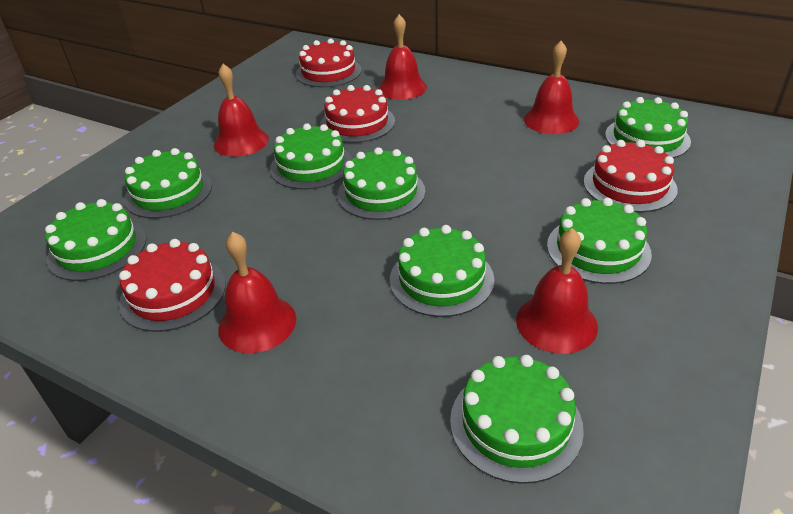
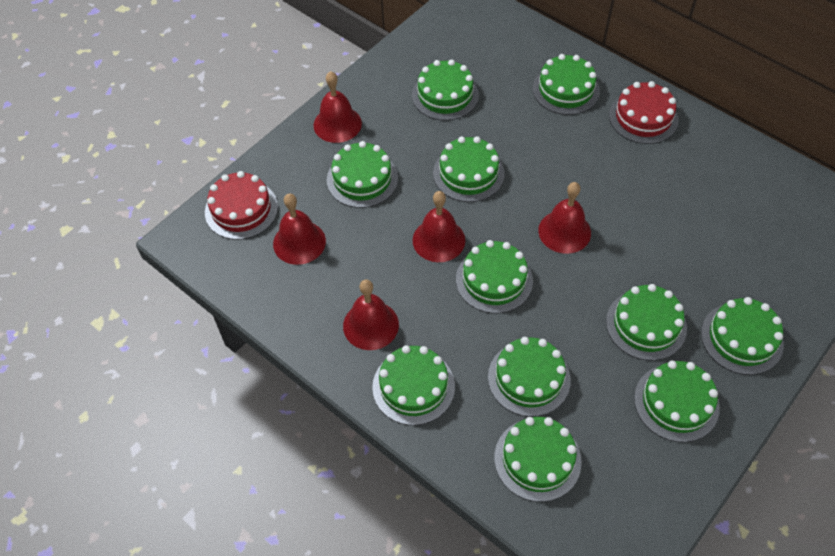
green cake: 8 -> 11
red cake: 4 -> 2

